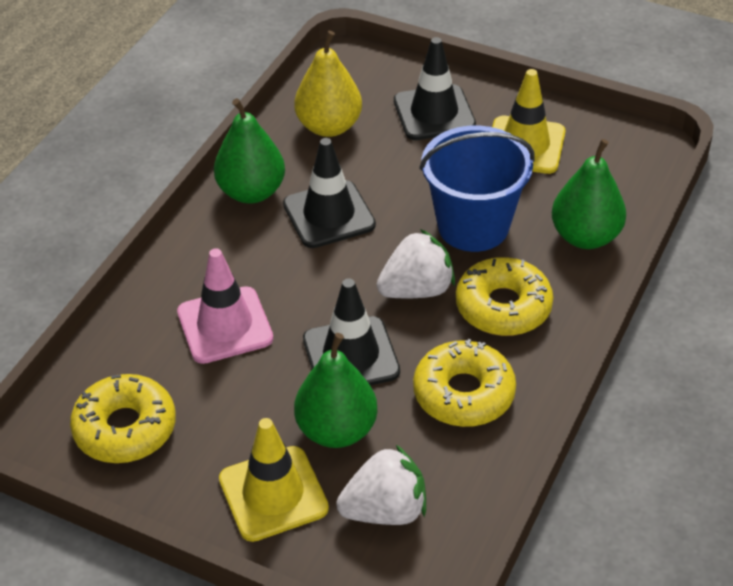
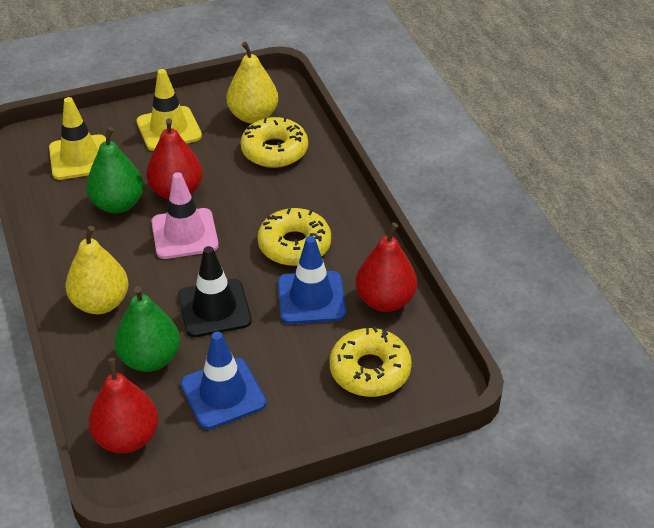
black traffic cone: 3 -> 1
blue bucket: 1 -> 0
blue traffic cone: 0 -> 2
green pear: 3 -> 2
red pear: 0 -> 3
white strawberry: 2 -> 0
yellow pear: 1 -> 2

